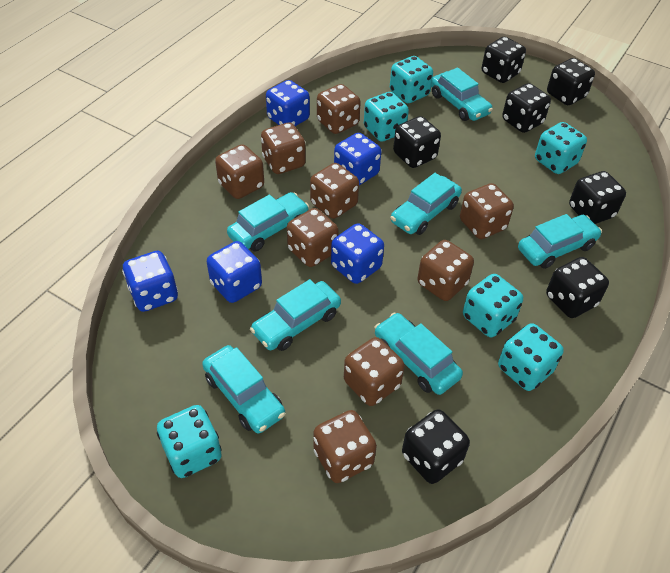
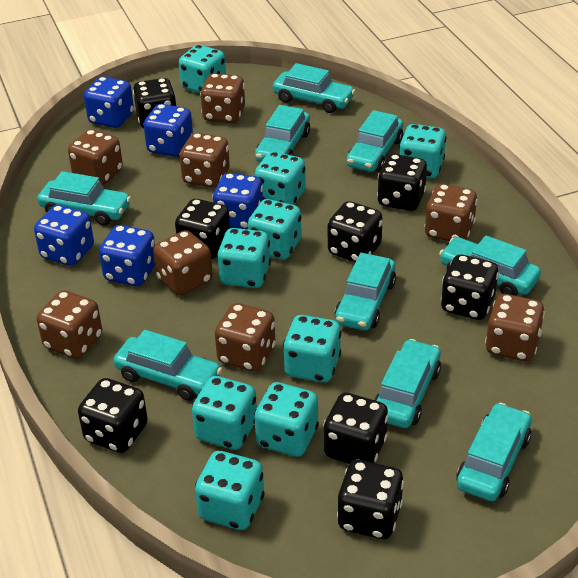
black dice: 7 -> 8
brown dice: 9 -> 8
turquoise car: 7 -> 9
turquoise dice: 6 -> 9

